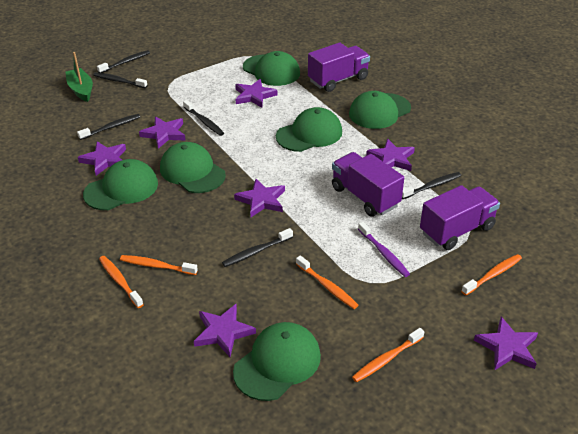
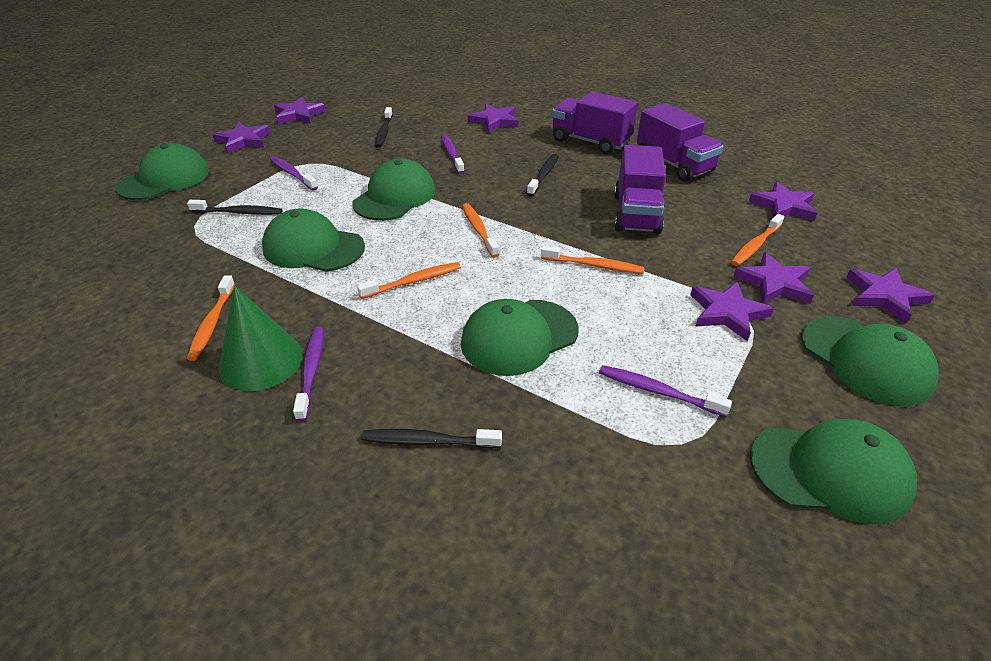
black toothbrush: 6 -> 4
green boat: 1 -> 0
green cone: 0 -> 1
purple toothbrush: 1 -> 4

